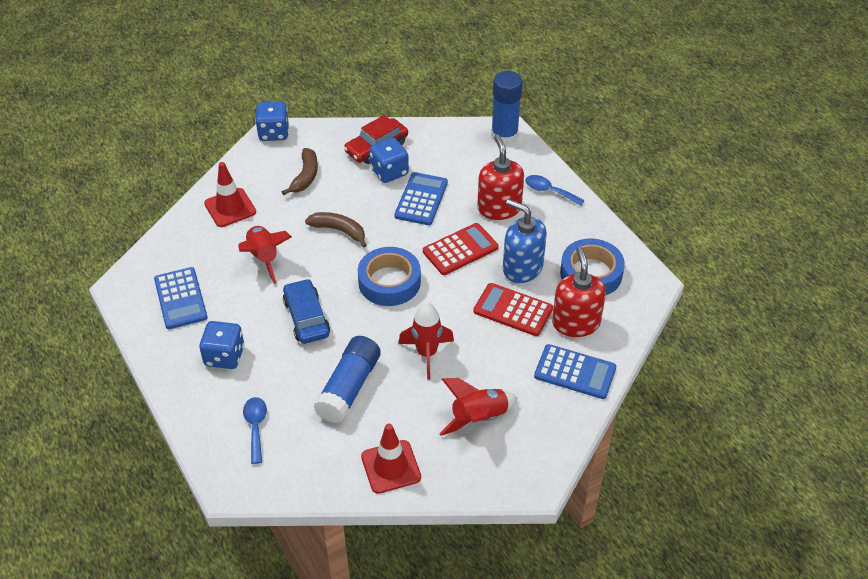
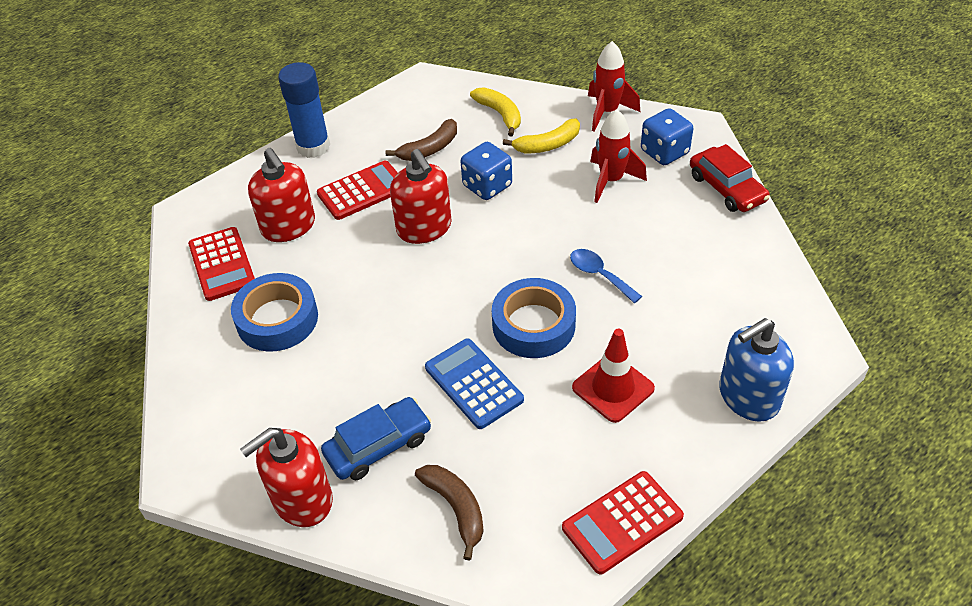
blue calculator: 3 -> 1
blue dice: 3 -> 2
blue glue stick: 2 -> 1
blue spoon: 2 -> 1
red calculator: 2 -> 3
red rocket: 3 -> 2
red soap dispenser: 2 -> 3
red traffic cone: 2 -> 1
yellow banana: 0 -> 2

